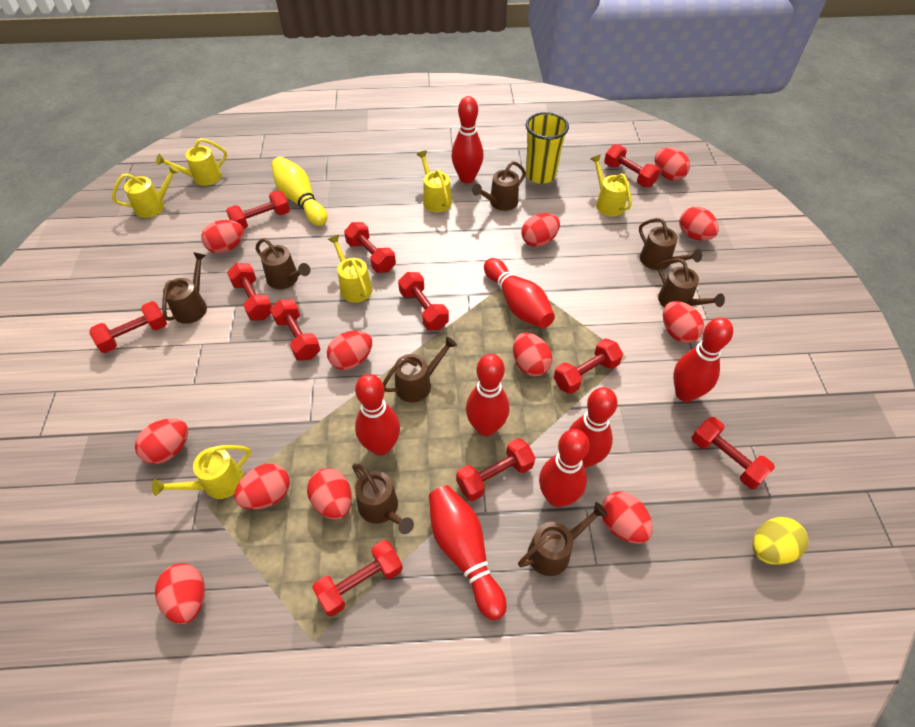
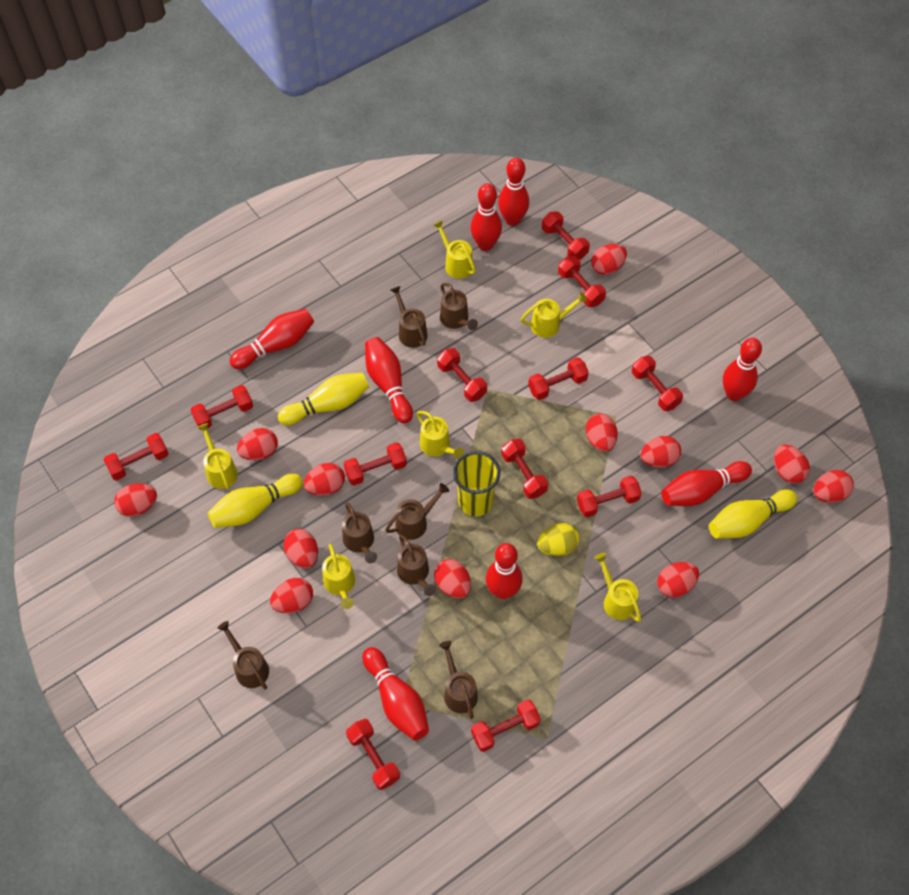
brown watering can: 8 -> 7
red dumbbell: 11 -> 12
yellow bowling pin: 1 -> 3

